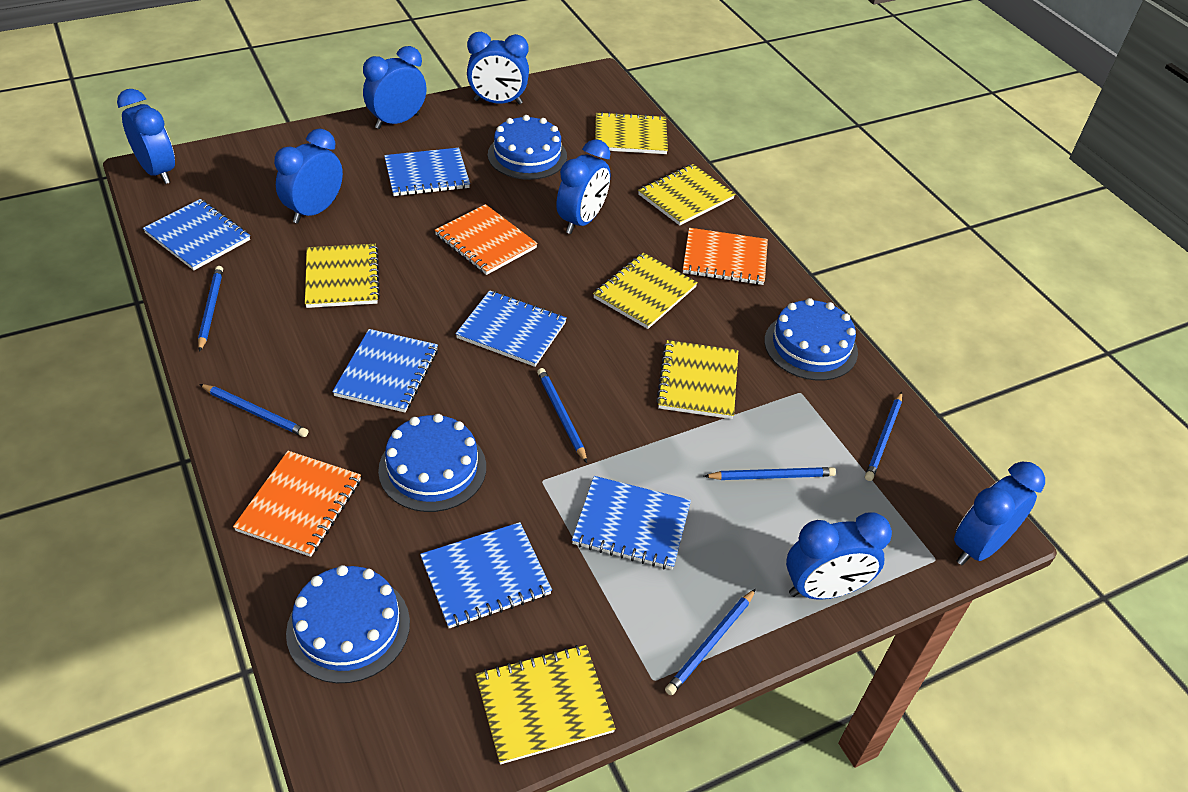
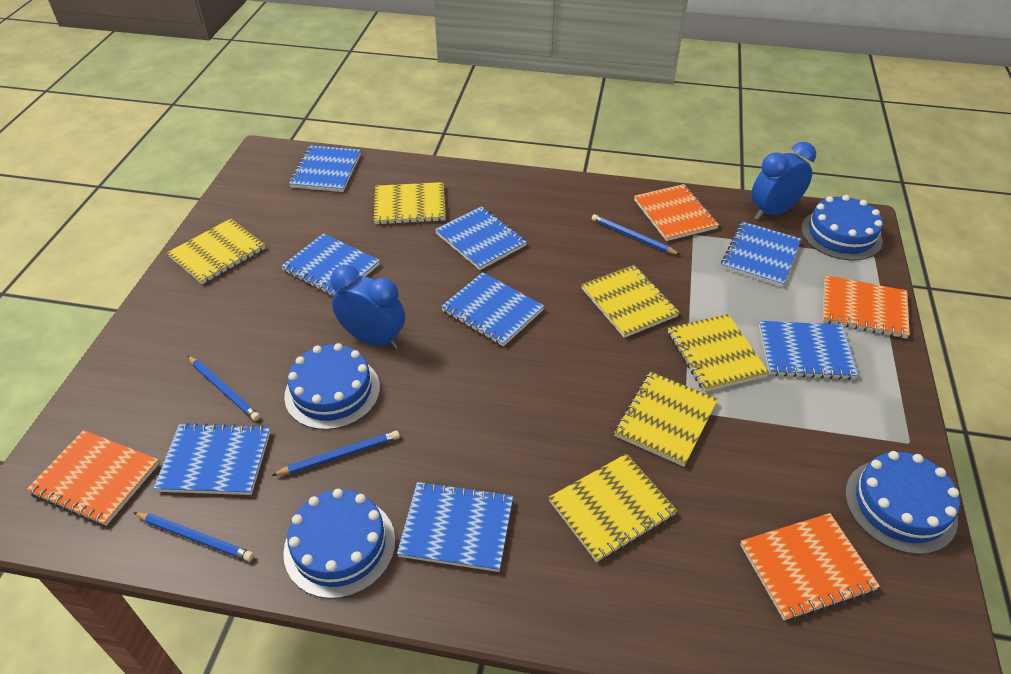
blue clock: 7 -> 2
blue notebook: 6 -> 8
blue pencil: 6 -> 4
orange notebook: 3 -> 4

